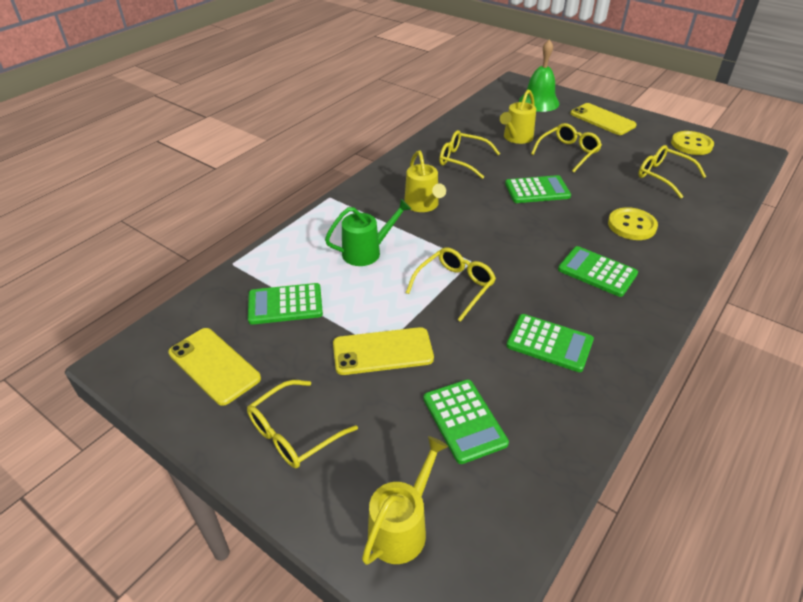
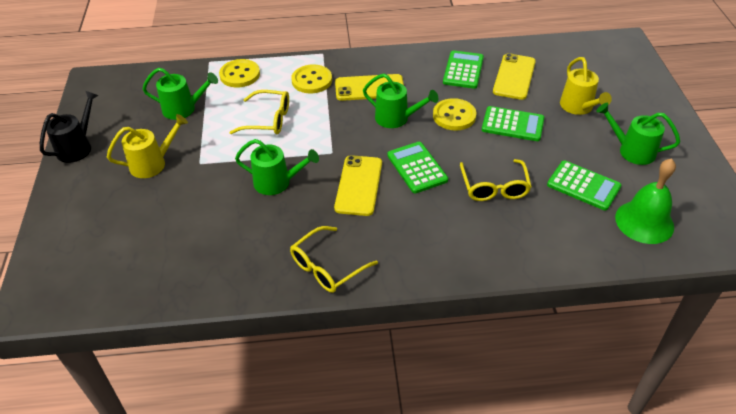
black watering can: 0 -> 1
green calculator: 5 -> 4
green watering can: 1 -> 4
yellow button: 2 -> 3
yellow glasses: 5 -> 3
yellow watering can: 3 -> 2

